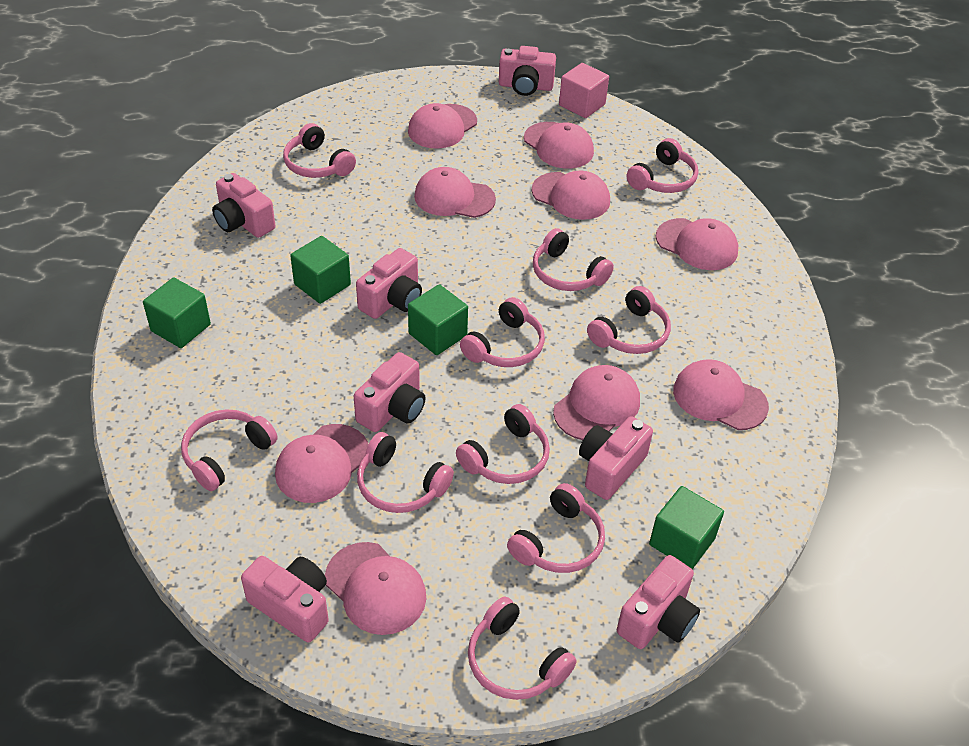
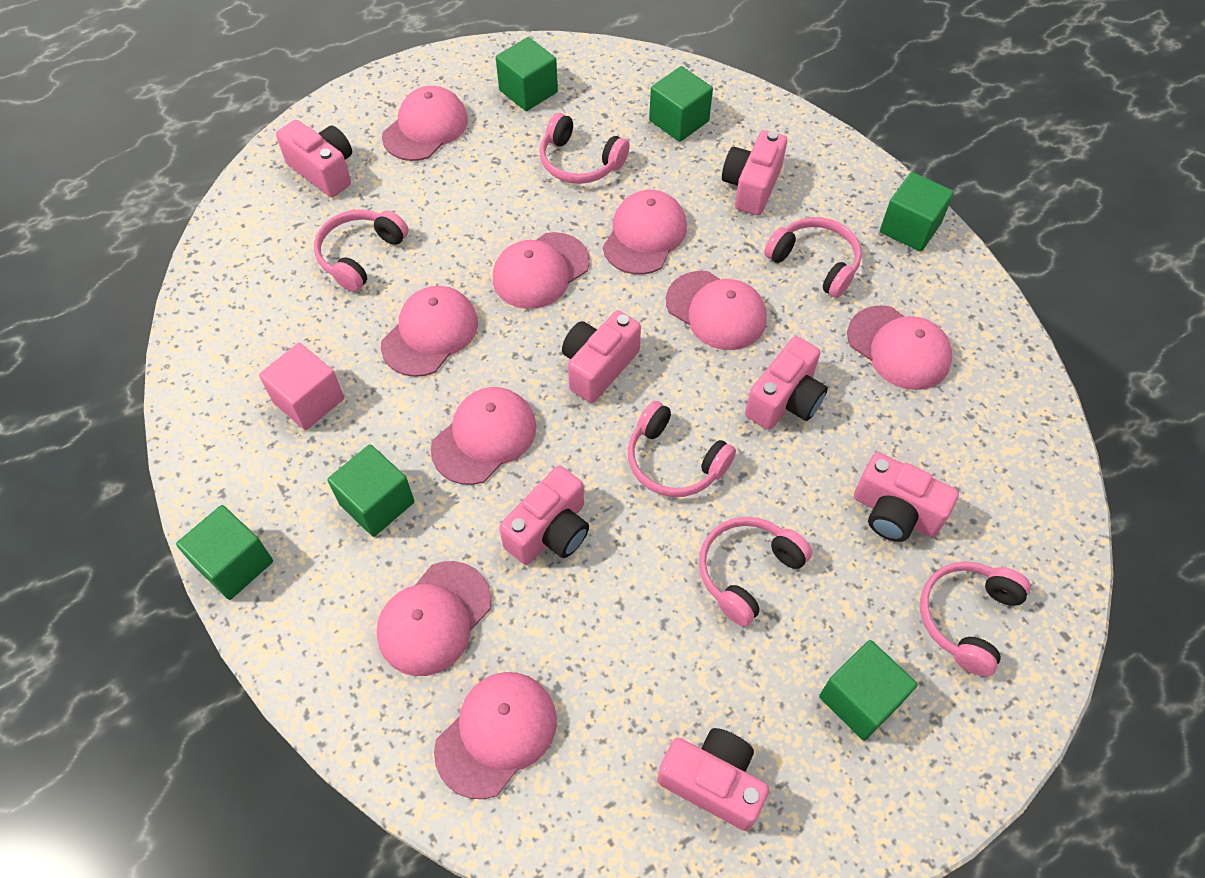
green cube: 4 -> 6
pink headphones: 10 -> 6

